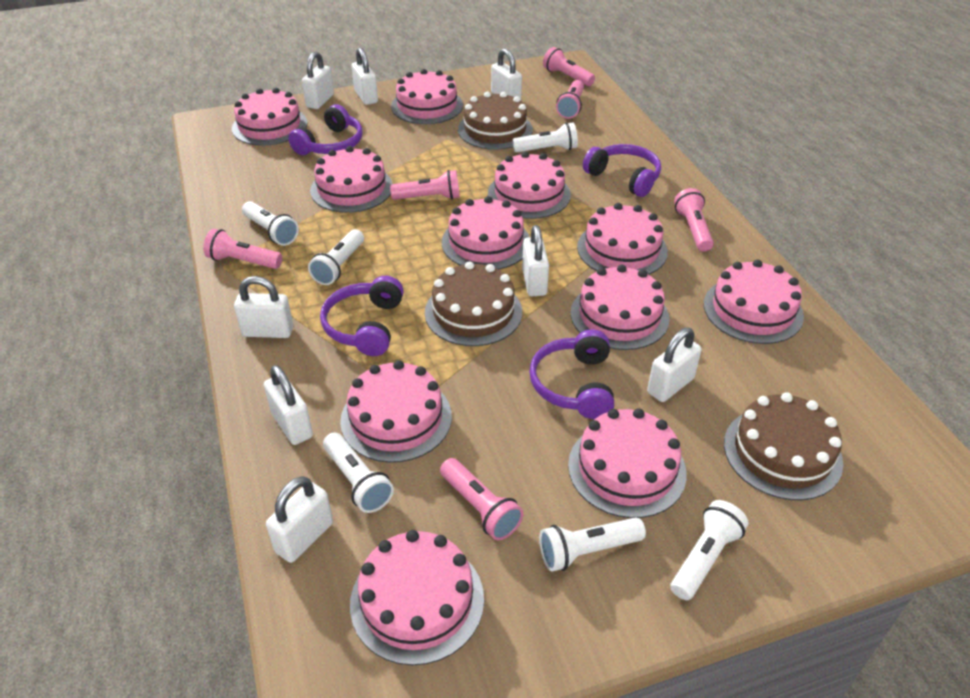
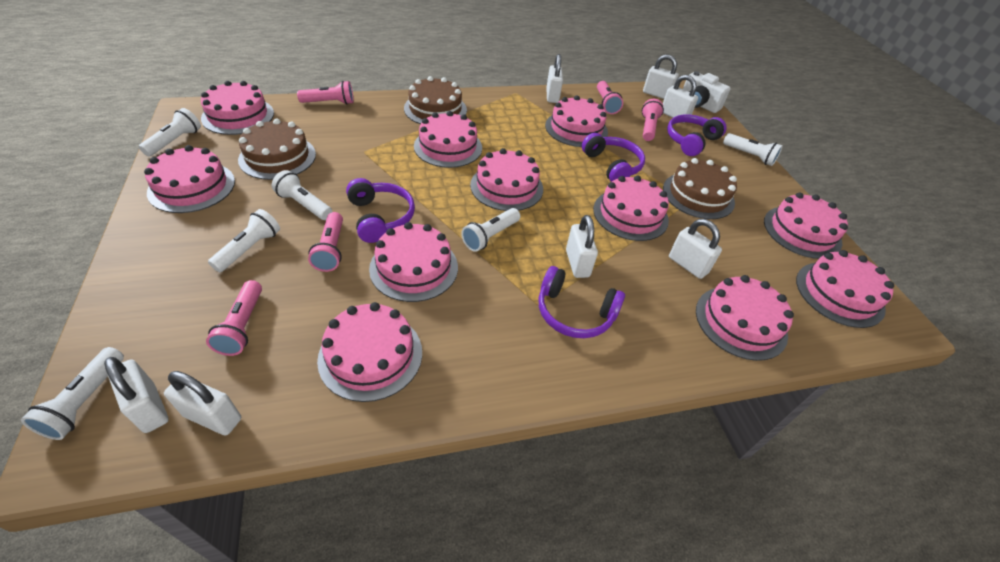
pink flashlight: 6 -> 5
white camera: 0 -> 1
white padlock: 8 -> 7

